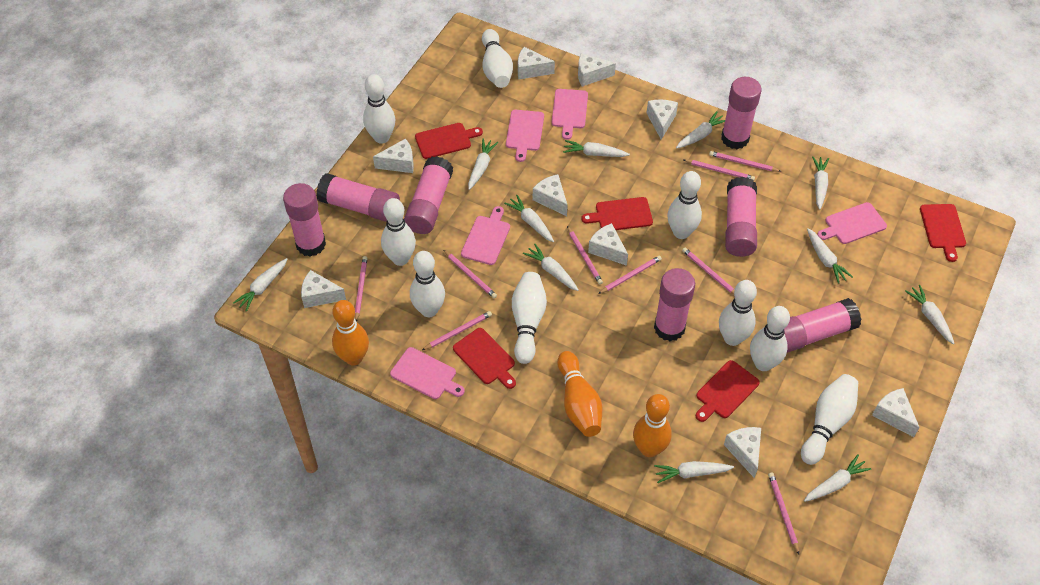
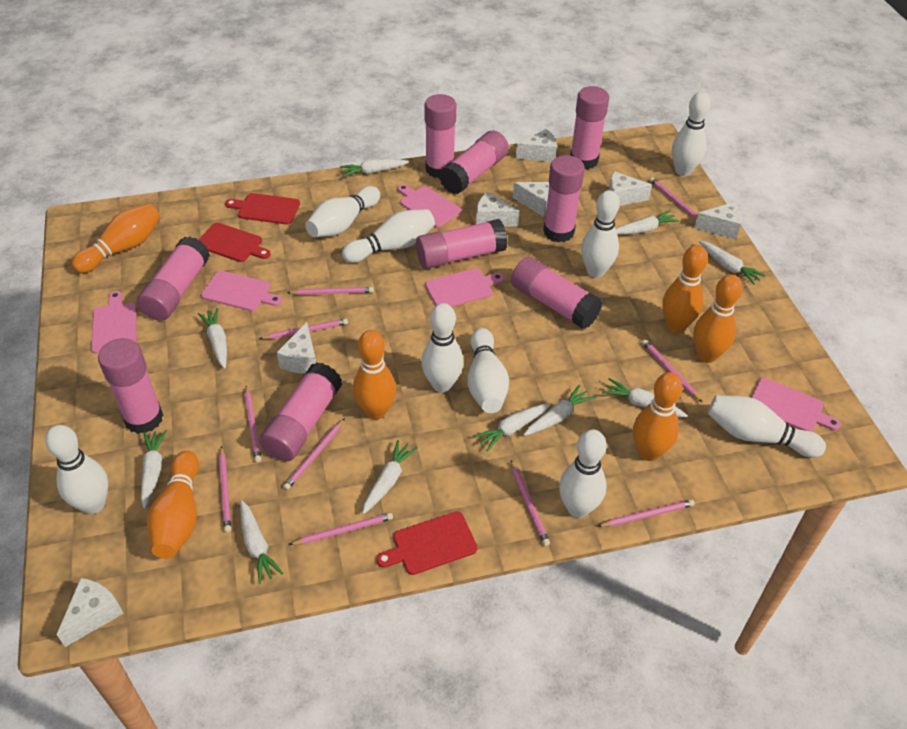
orange bowling pin: 3 -> 6
pink glue stick: 7 -> 9
pink pencil: 9 -> 10
red cutting board: 5 -> 3
white carrot: 11 -> 10
white cheese: 9 -> 7

